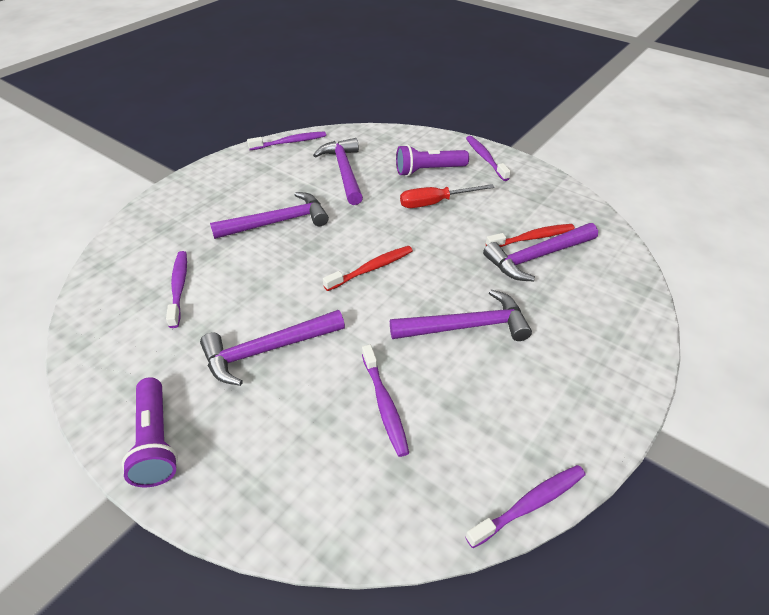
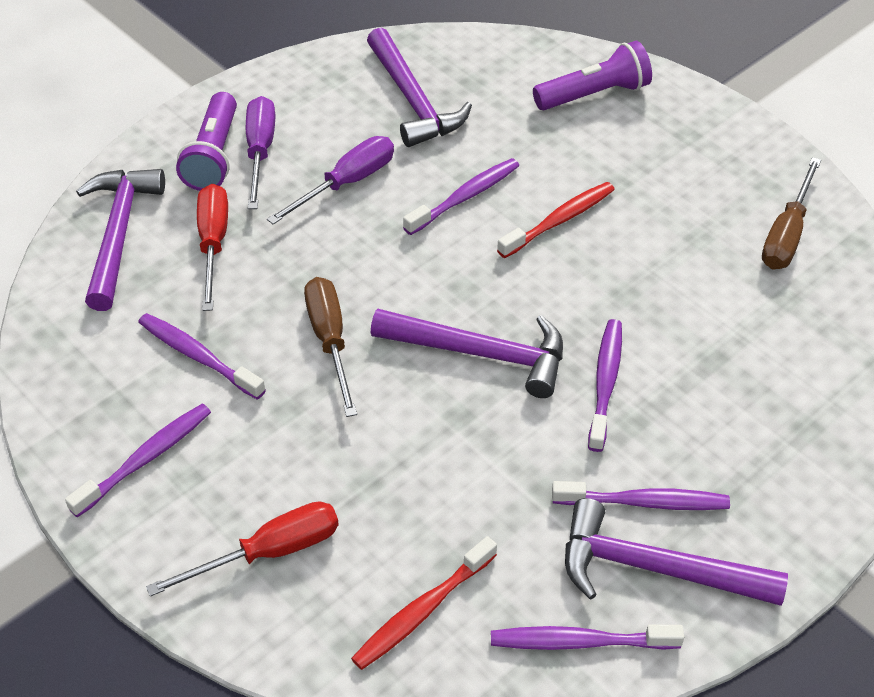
brown screwdriver: 0 -> 2
purple hammer: 5 -> 4
purple screwdriver: 0 -> 2
purple toothbrush: 5 -> 6
red screwdriver: 1 -> 2

